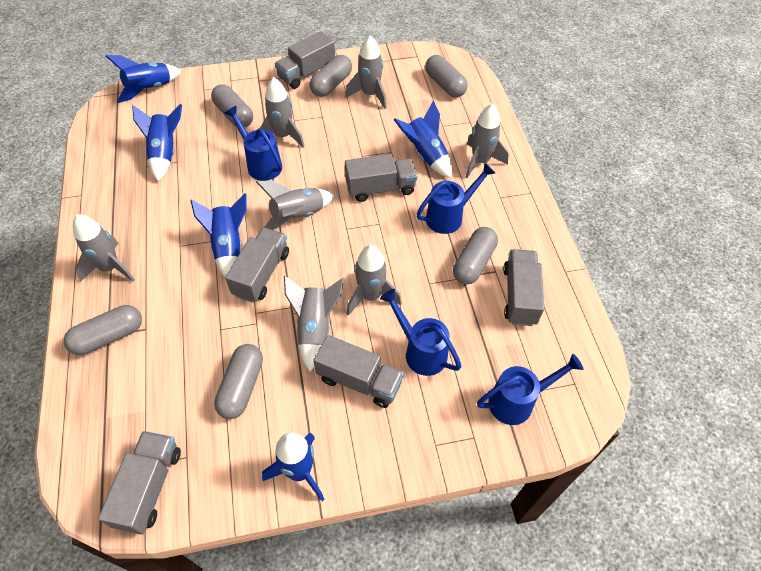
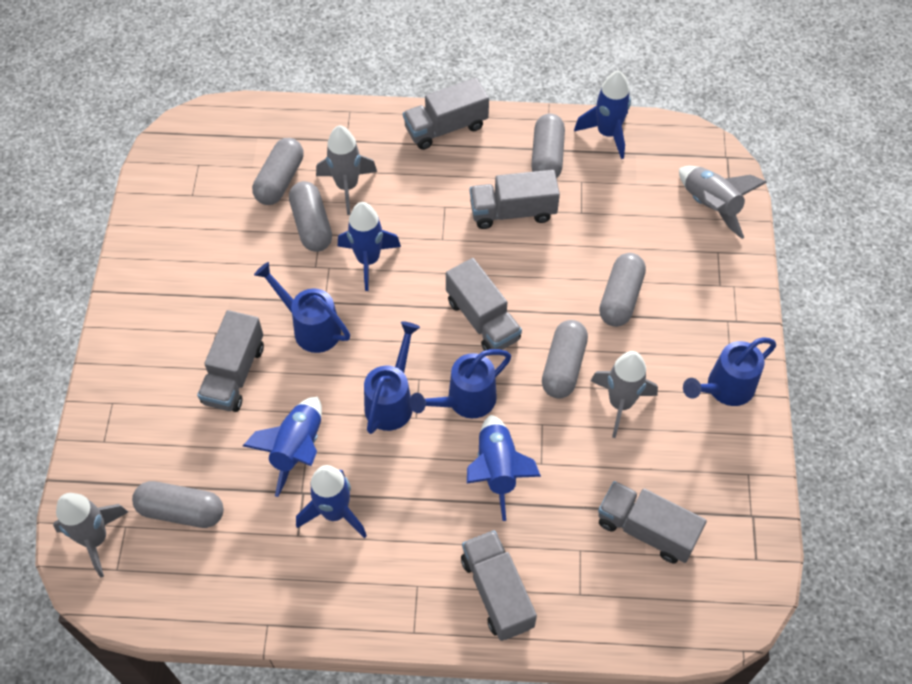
grey rocket: 7 -> 4

